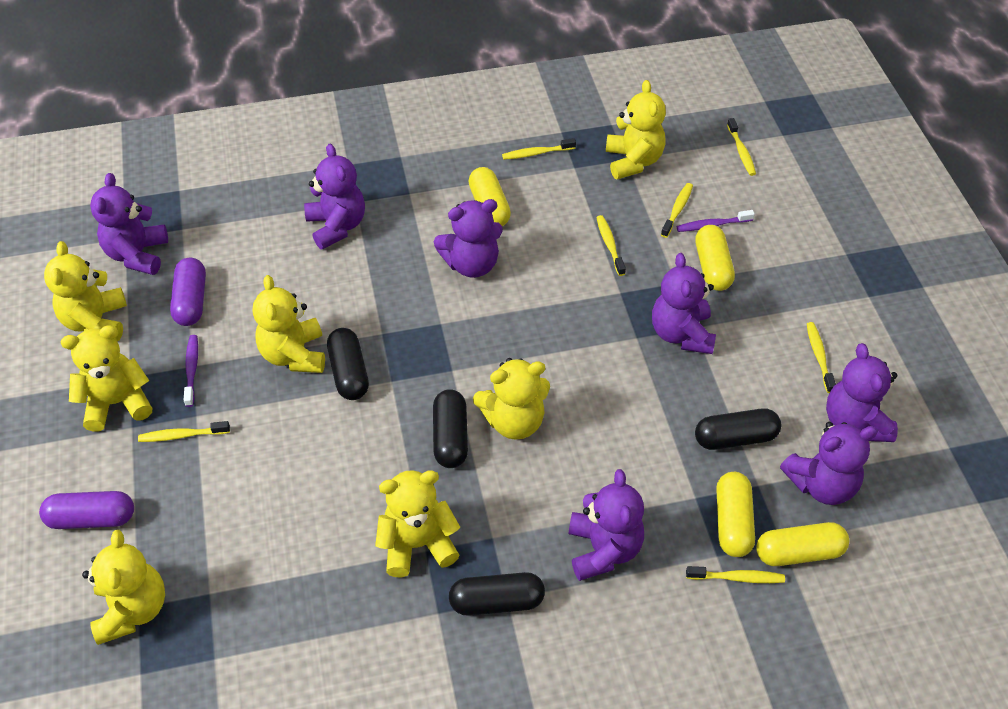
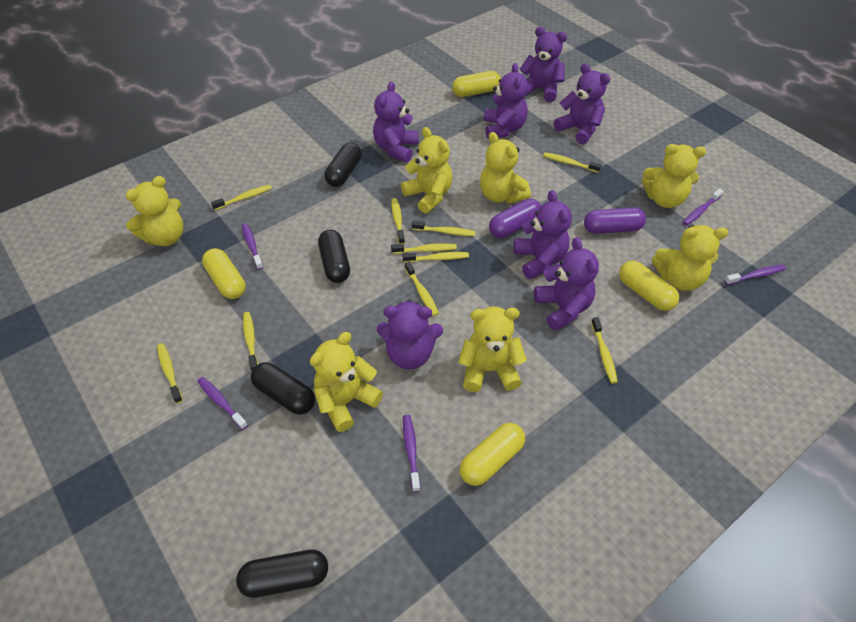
purple toothbrush: 2 -> 5
yellow toothbrush: 7 -> 10

